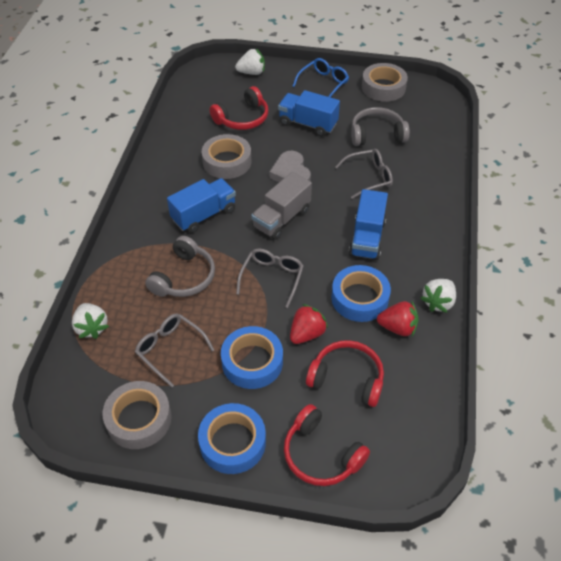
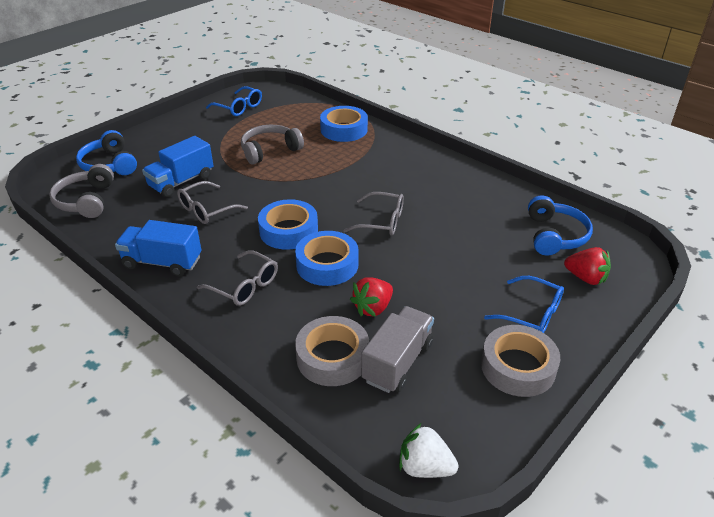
blue glasses: 1 -> 2
blue headphones: 0 -> 2
blue truck: 3 -> 2
grey heart: 1 -> 0
grey tape: 3 -> 2
red headphones: 3 -> 0
white strawberry: 3 -> 1

